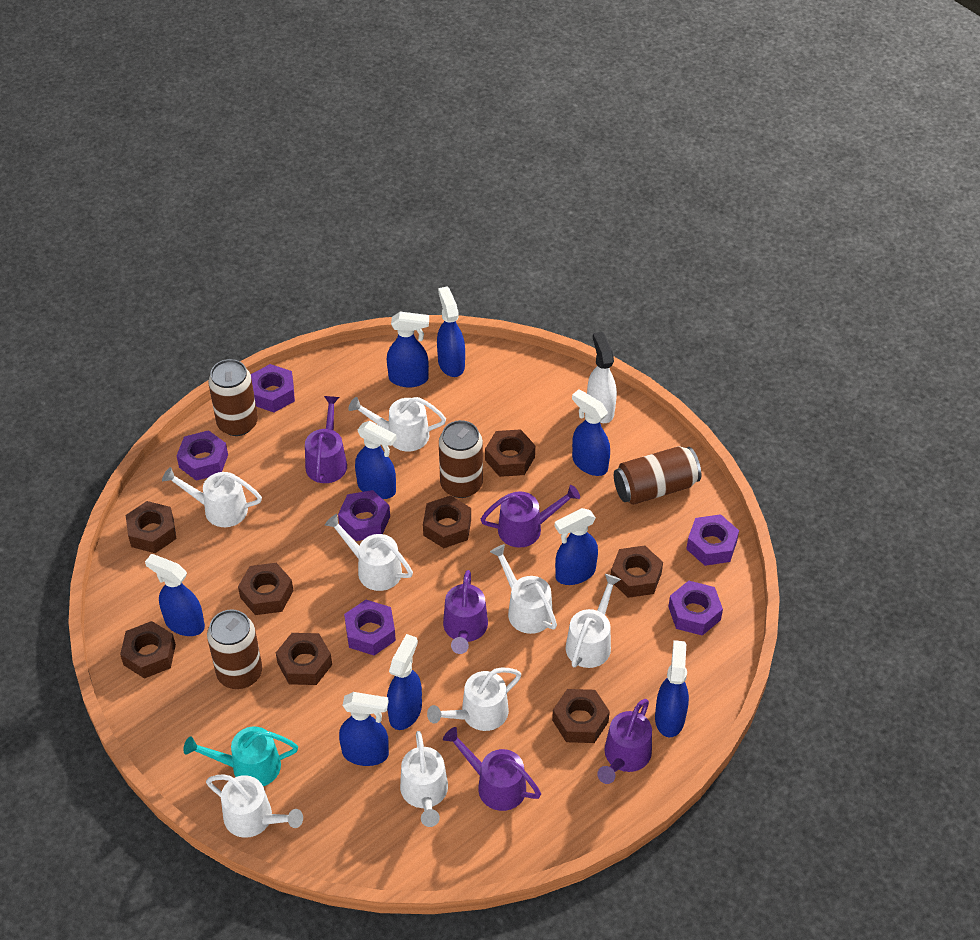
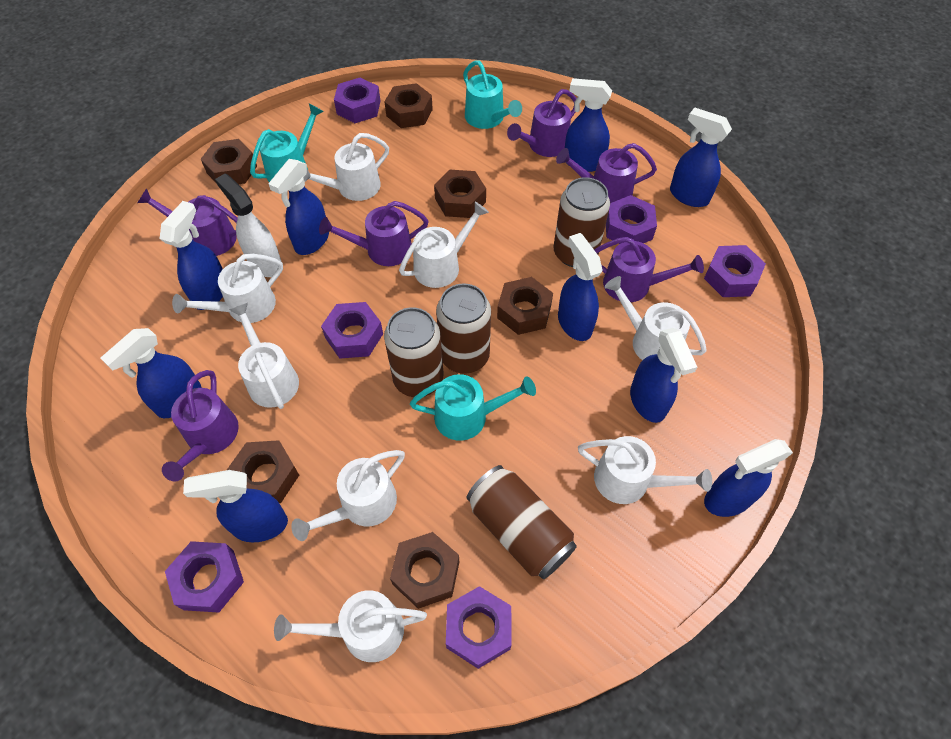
brown nut: 8 -> 6
purple watering can: 5 -> 6
turquoise watering can: 1 -> 3

